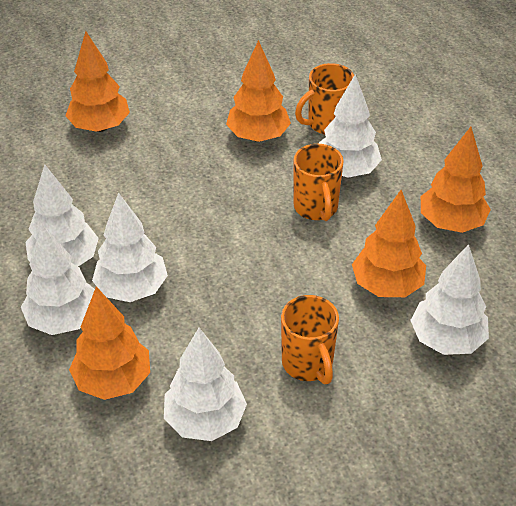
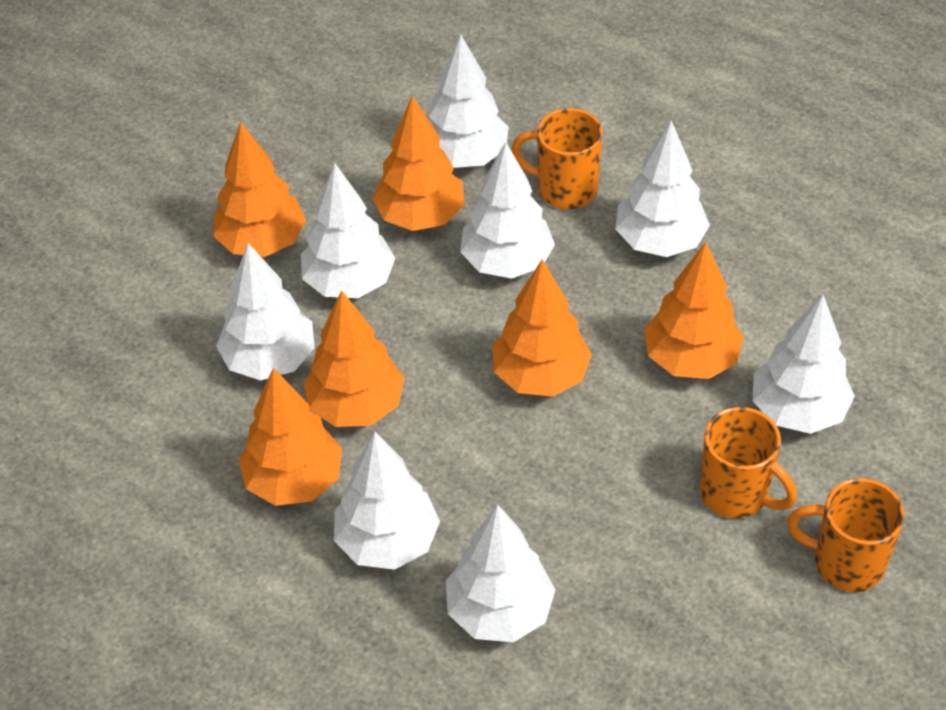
orange tree: 5 -> 6
white tree: 6 -> 8

